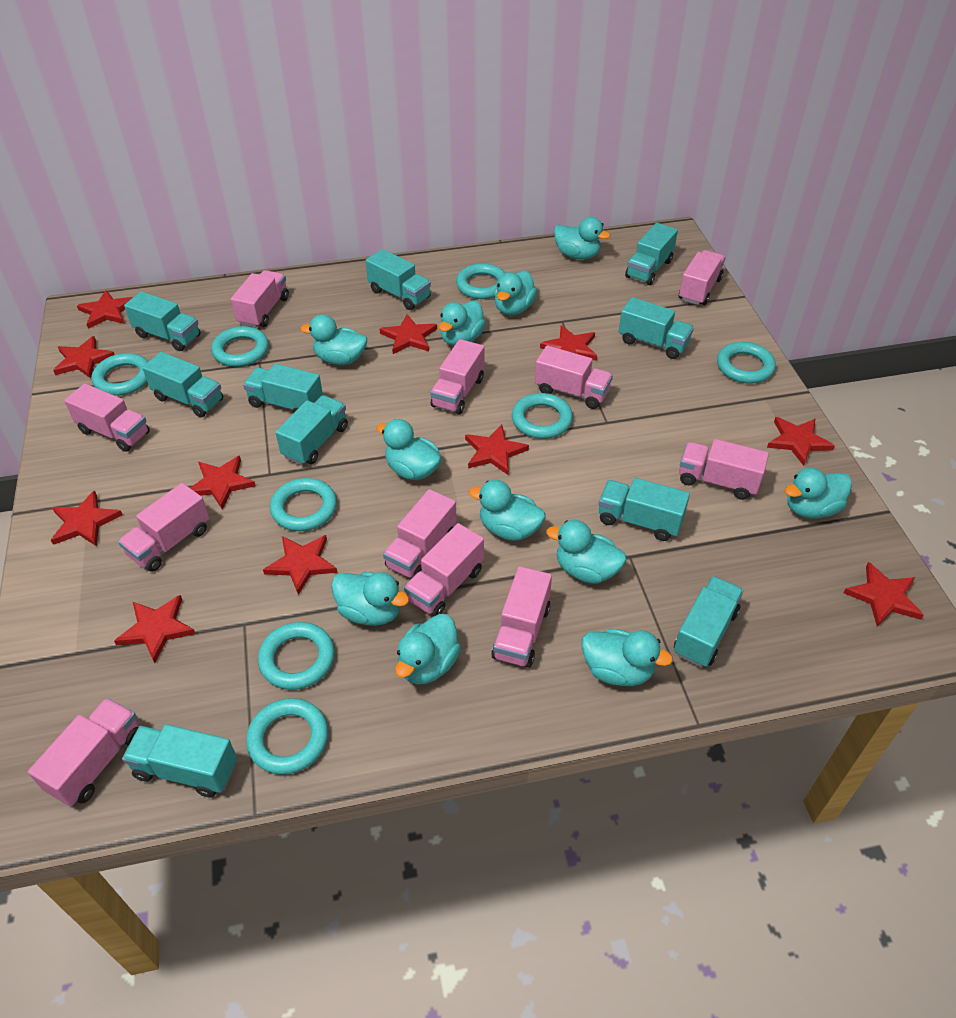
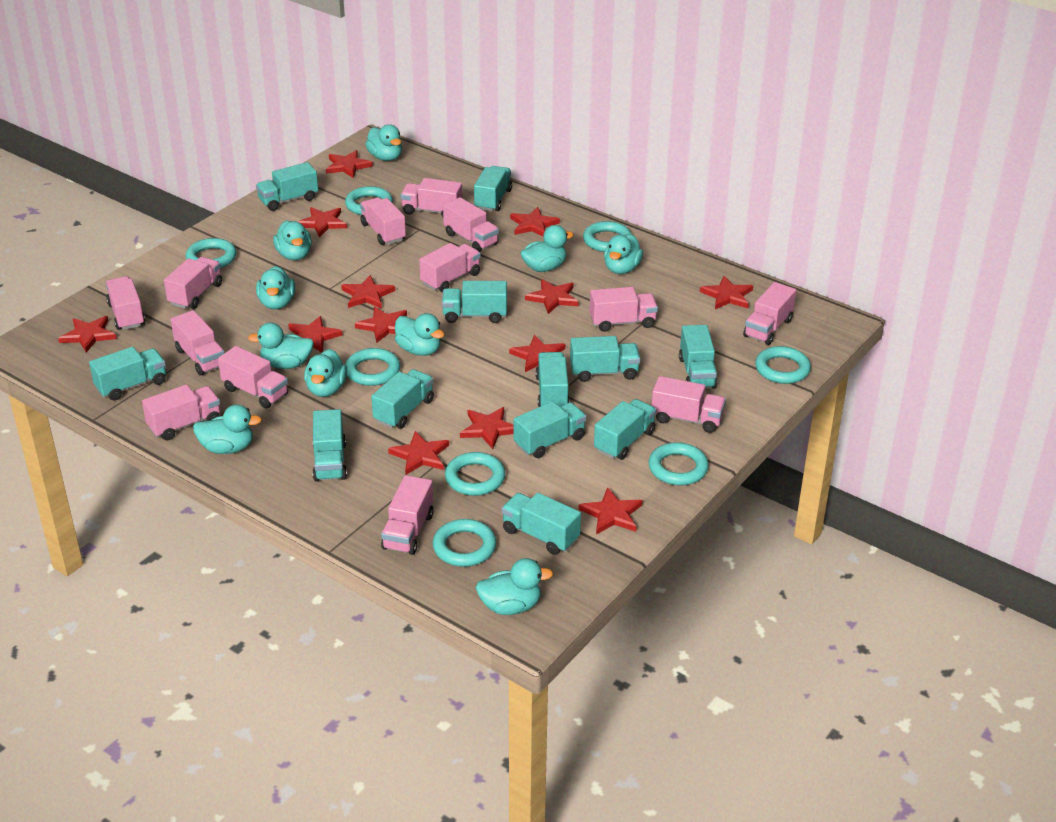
pink truck: 11 -> 13
red star: 11 -> 13
turquoise duck: 11 -> 10
turquoise truck: 10 -> 12

